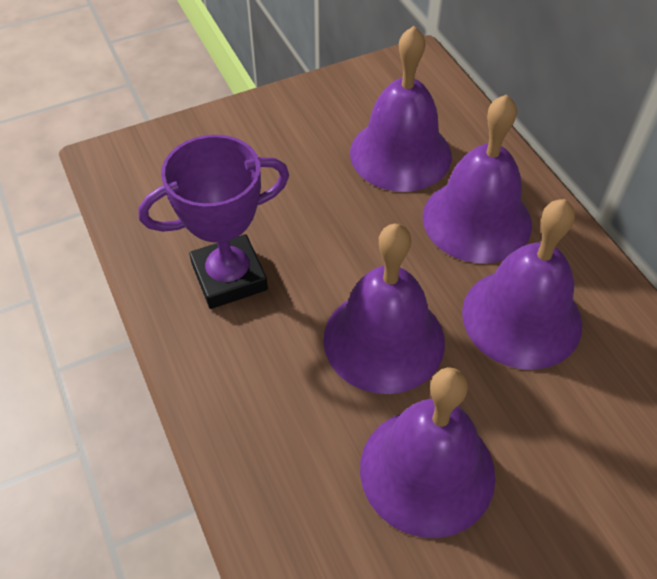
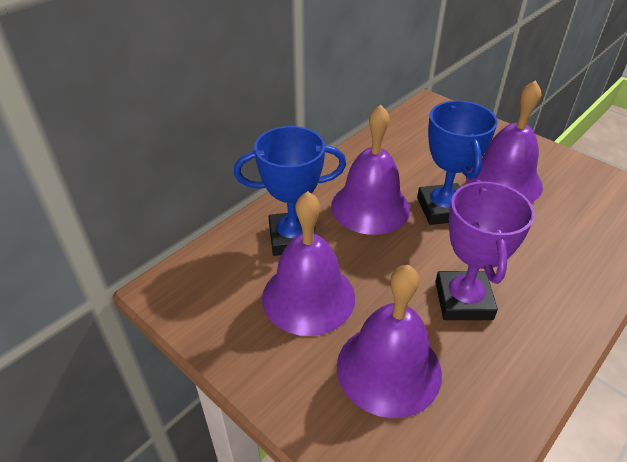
blue trophy: 0 -> 2
purple bell: 5 -> 4

